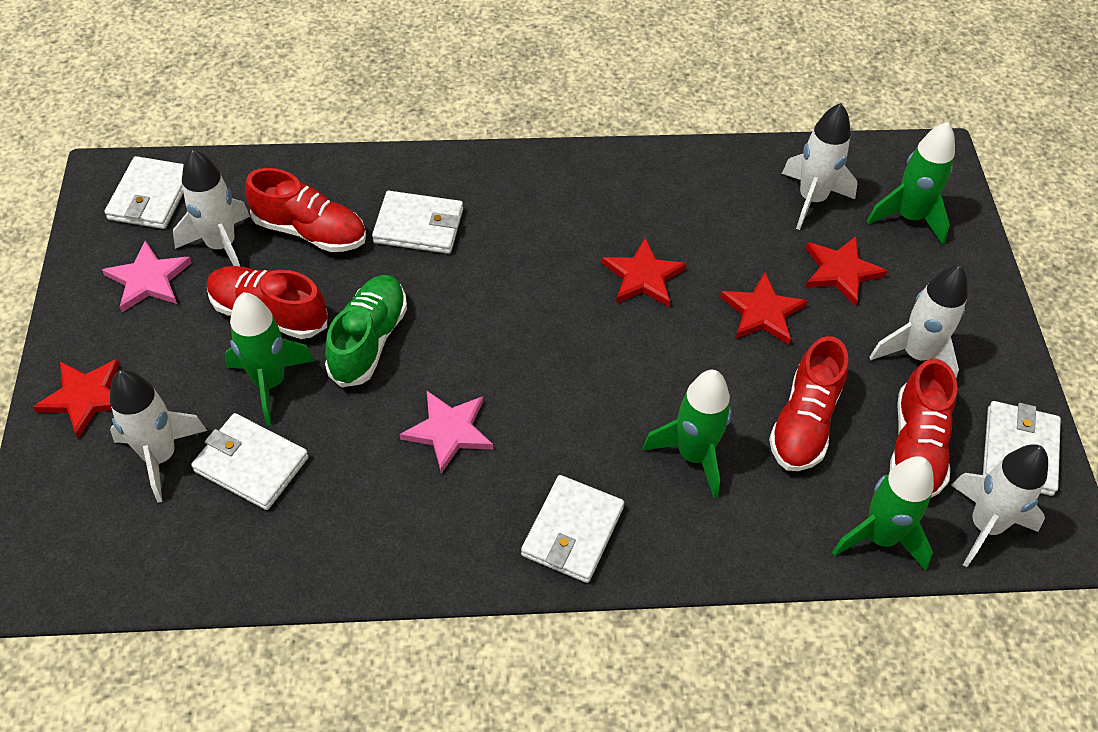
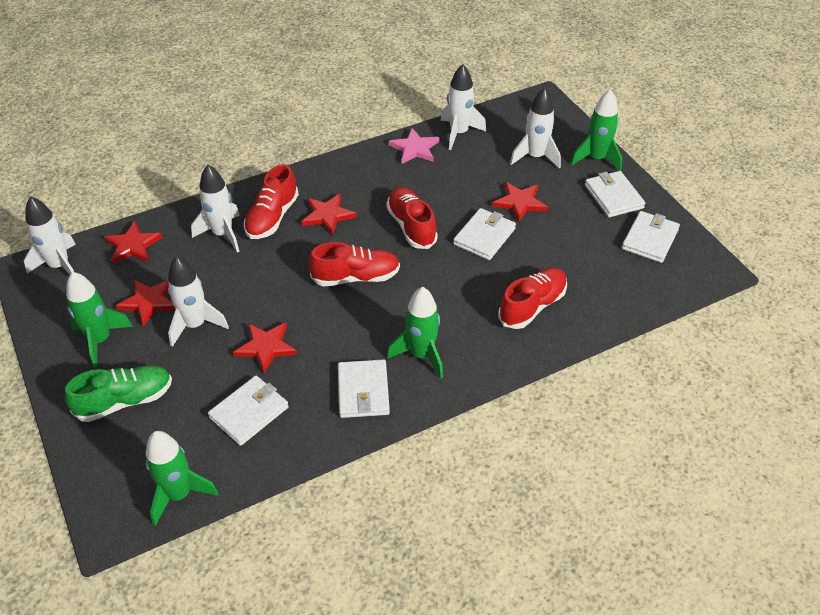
pink star: 2 -> 1
red star: 4 -> 5

